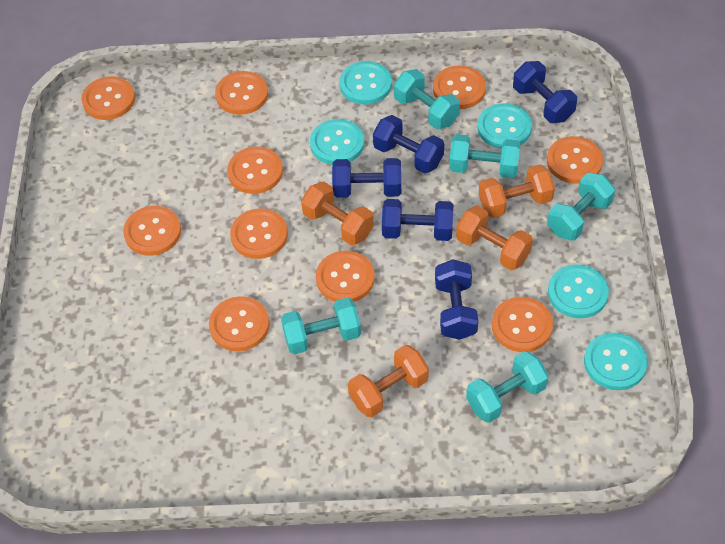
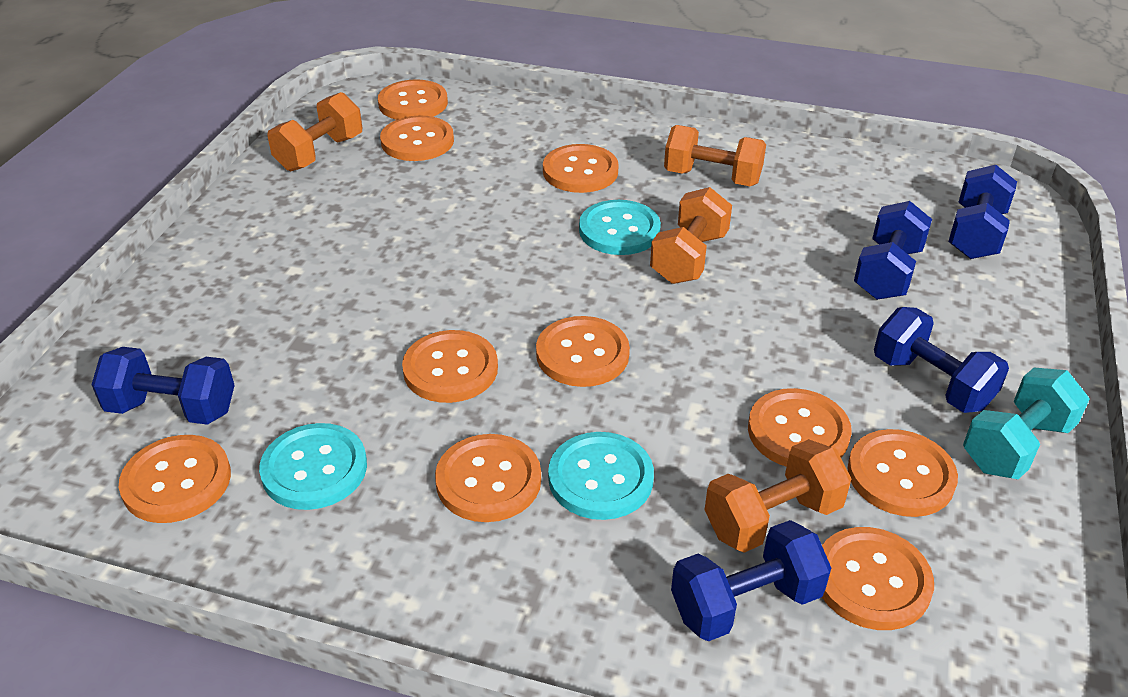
turquoise button: 5 -> 3
turquoise dumbbell: 5 -> 1

